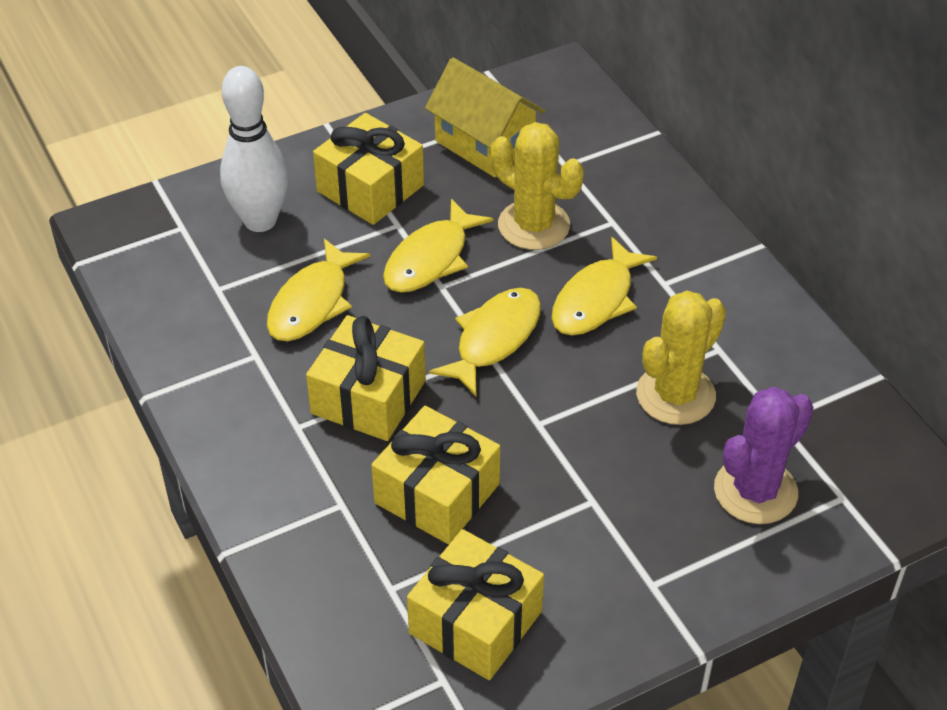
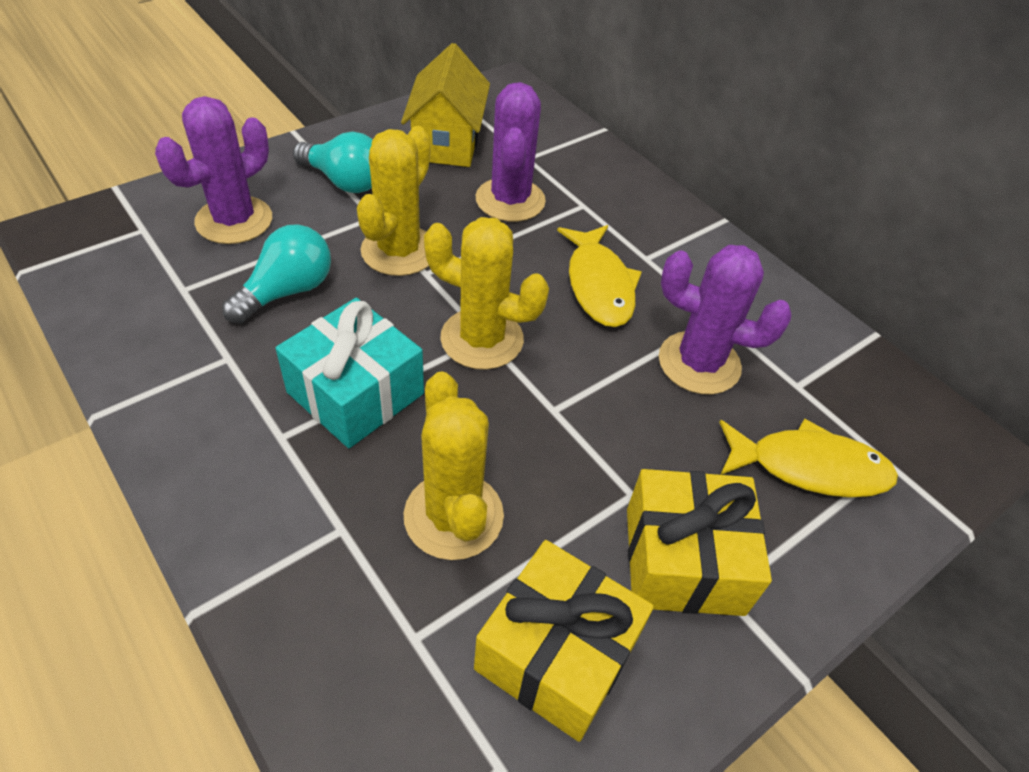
purple cactus: 1 -> 3
turquoise gift: 0 -> 1
turquoise light bulb: 0 -> 2
white bowling pin: 1 -> 0
yellow cactus: 2 -> 3
yellow fish: 4 -> 2
yellow gift: 4 -> 2

